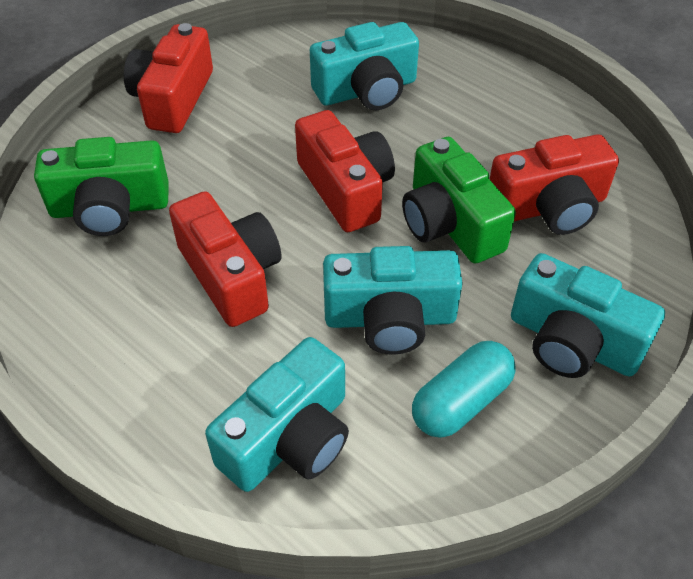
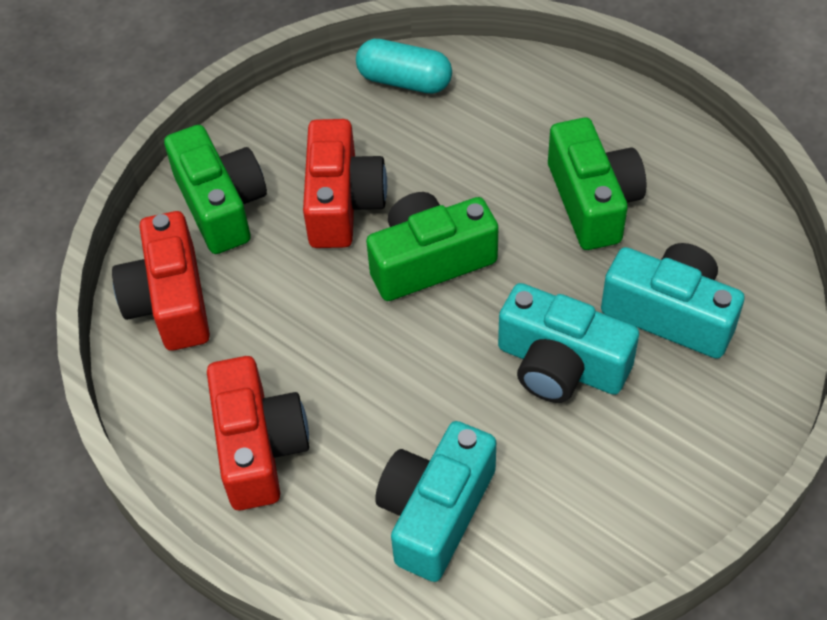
green camera: 2 -> 3
red camera: 4 -> 3
turquoise camera: 4 -> 3

